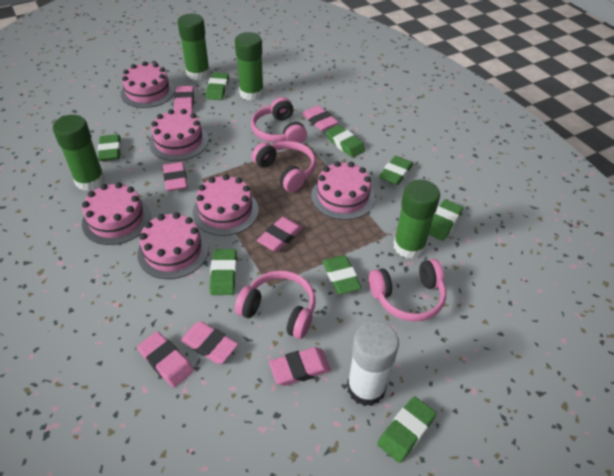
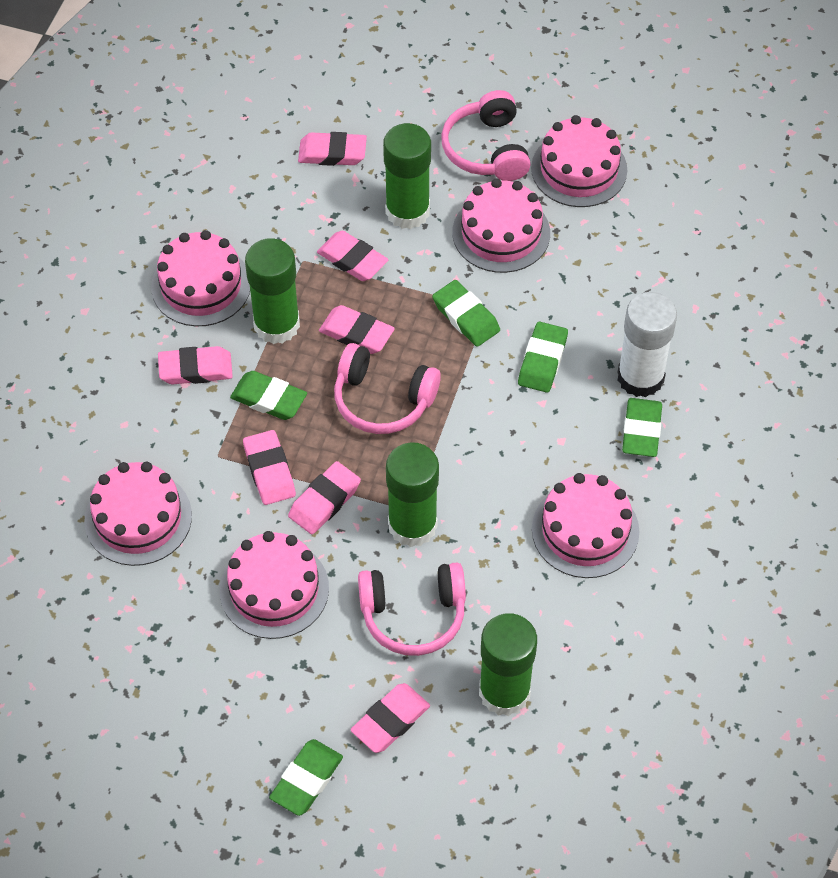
green eraser: 8 -> 5
pink headphones: 4 -> 3

